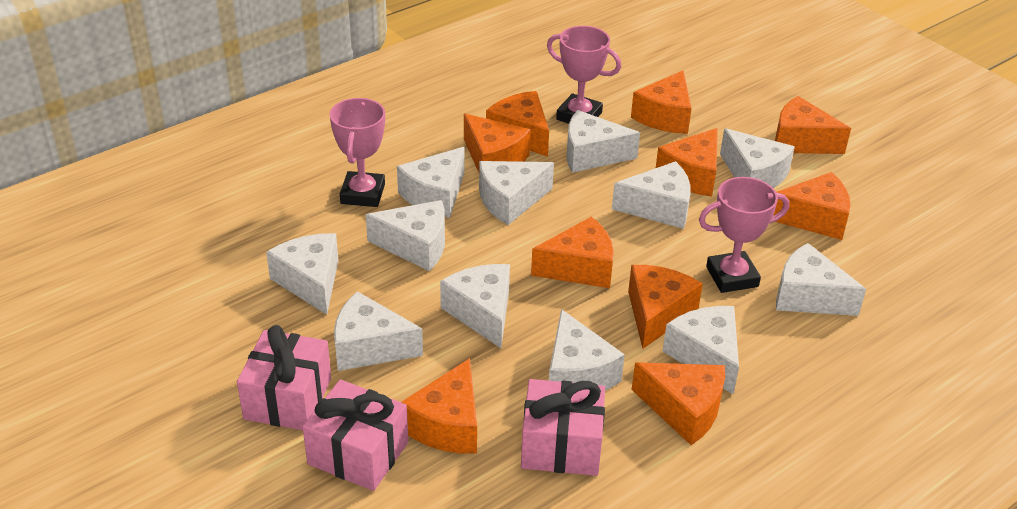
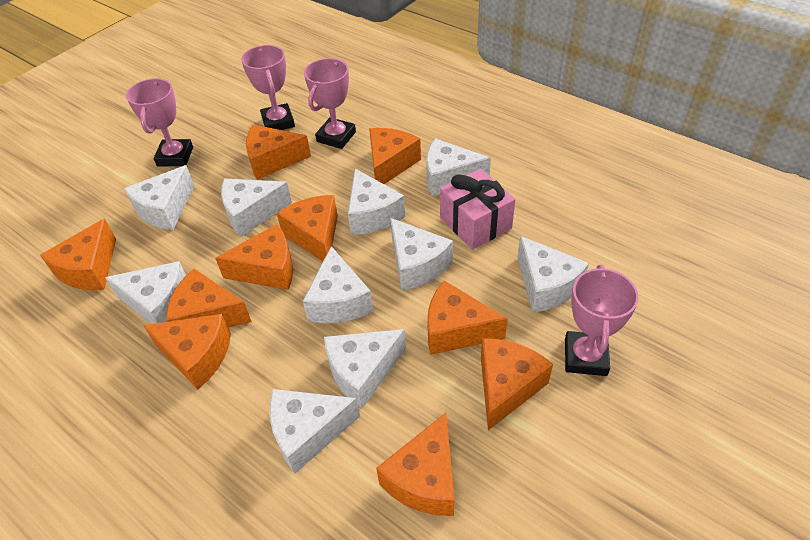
pink gift: 3 -> 1
pink trophy: 3 -> 4
white cheese: 12 -> 10

